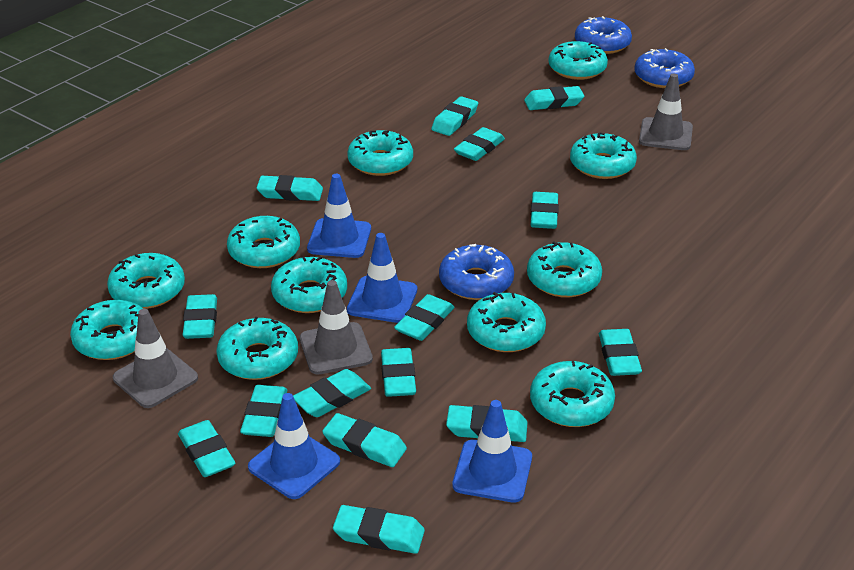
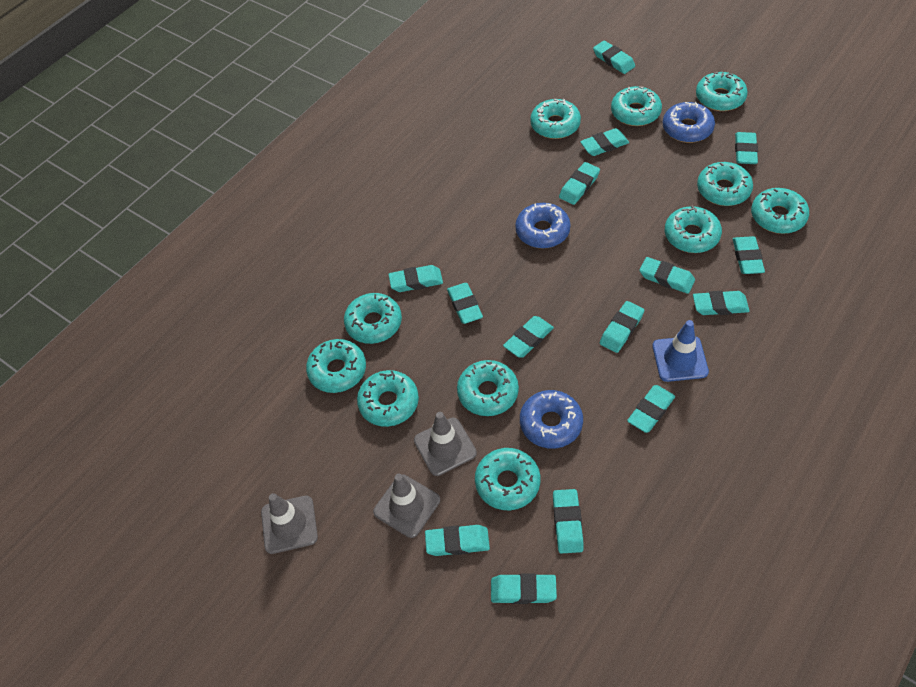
blue traffic cone: 4 -> 1

